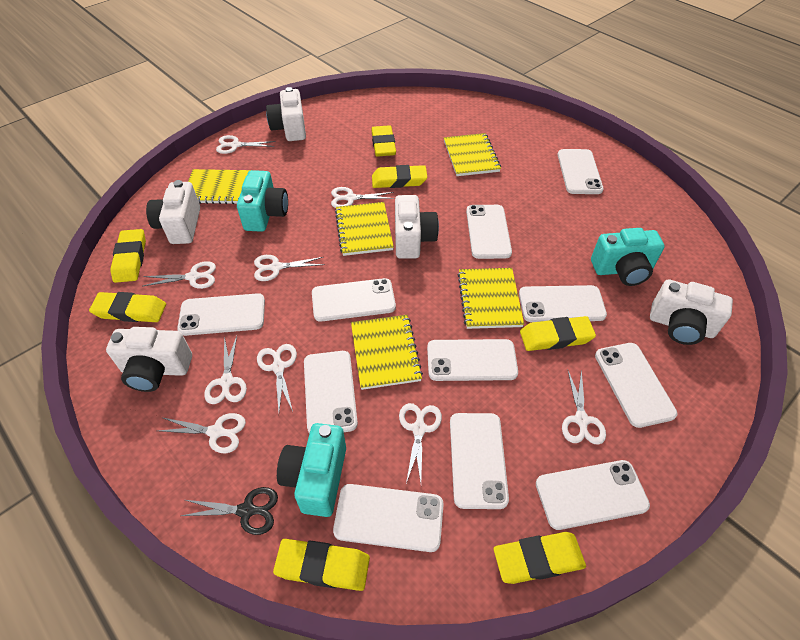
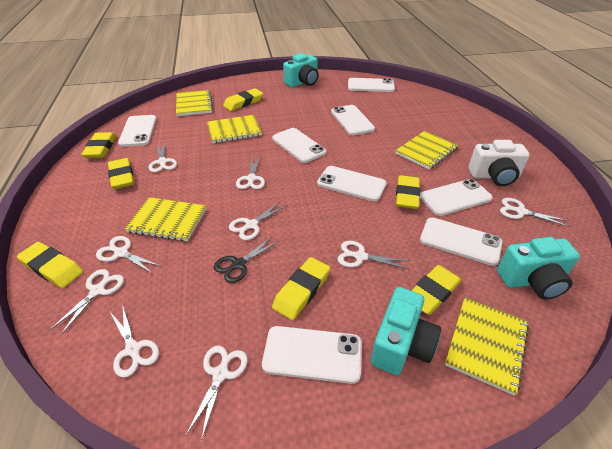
white camera: 5 -> 1
white phone: 11 -> 8

